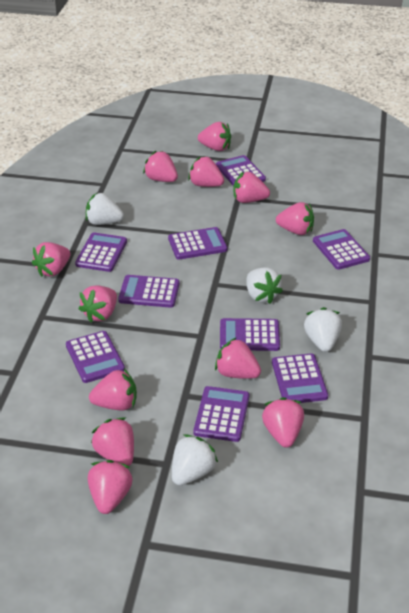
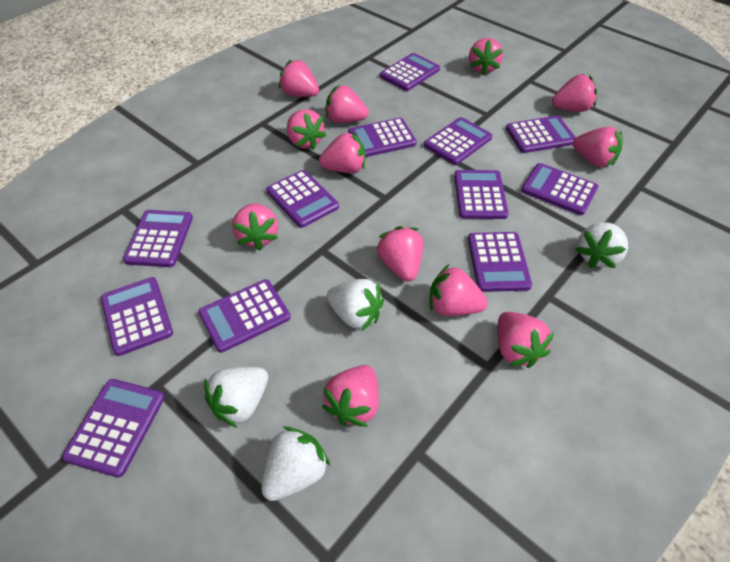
purple calculator: 9 -> 12

